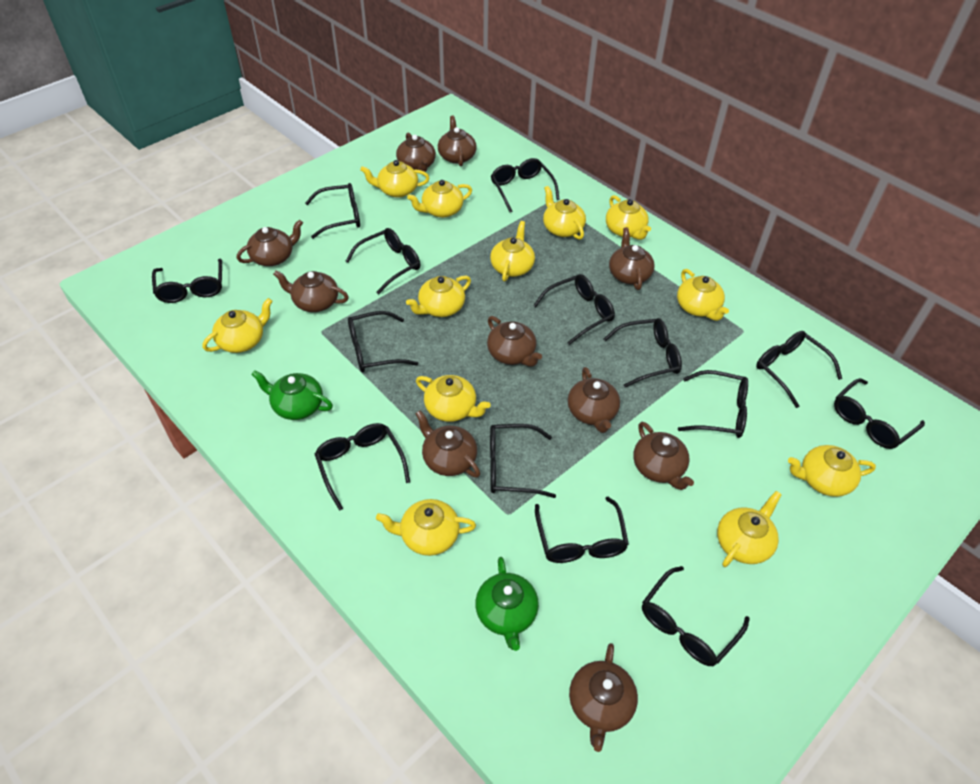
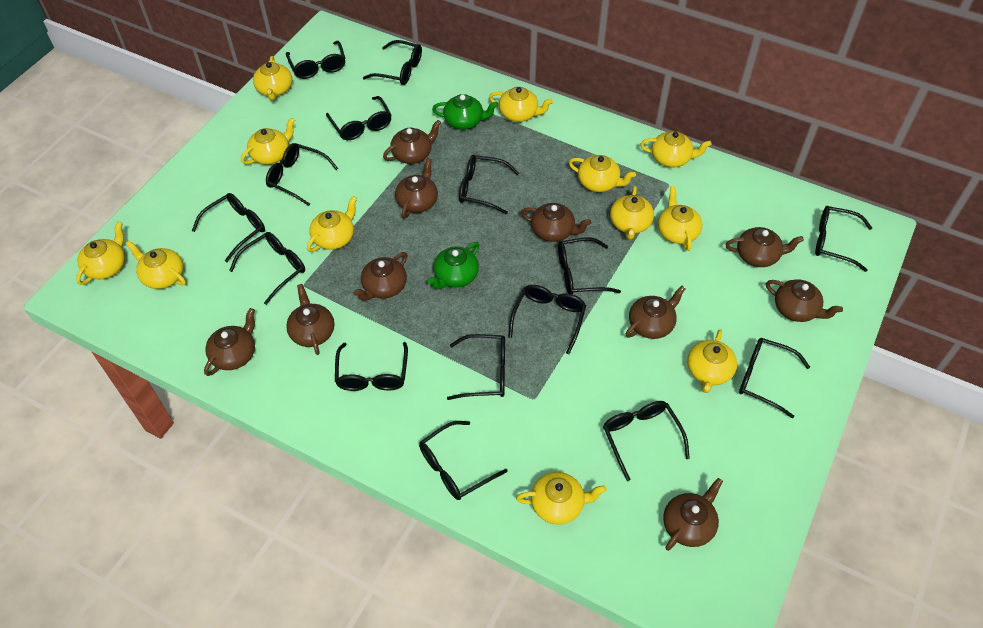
black glasses: 14 -> 15

